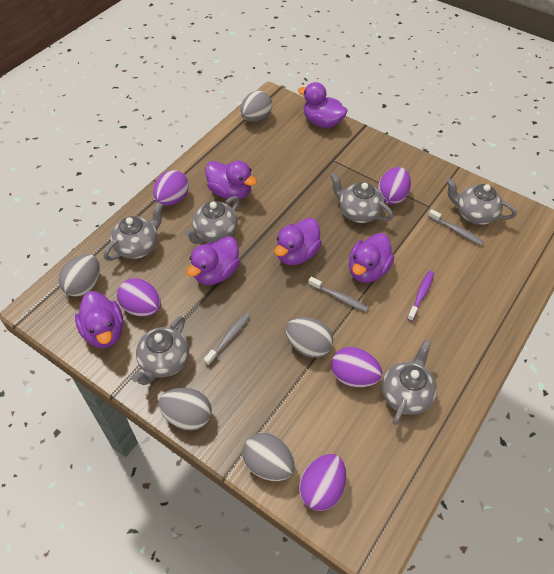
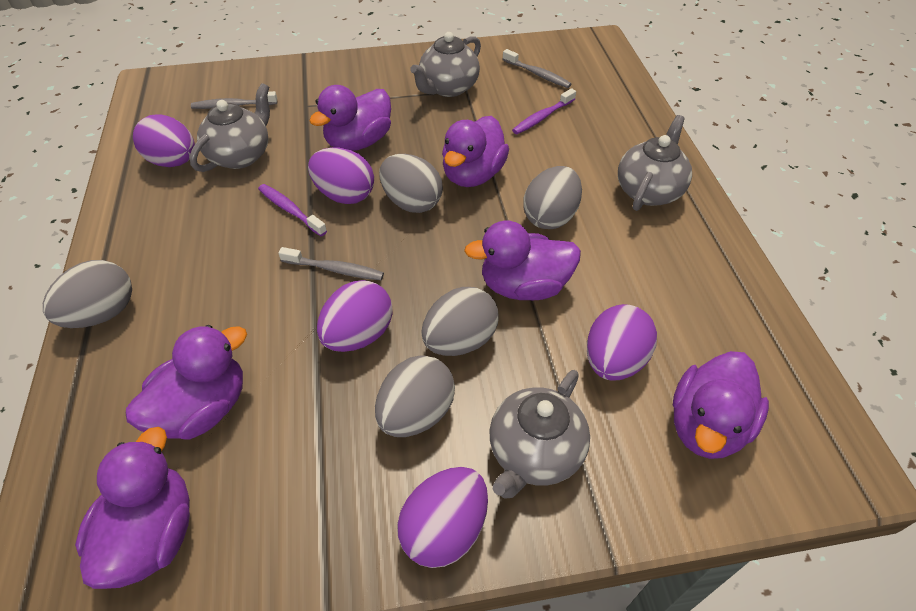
grey teapot: 6 -> 4
purple toothbrush: 1 -> 2

